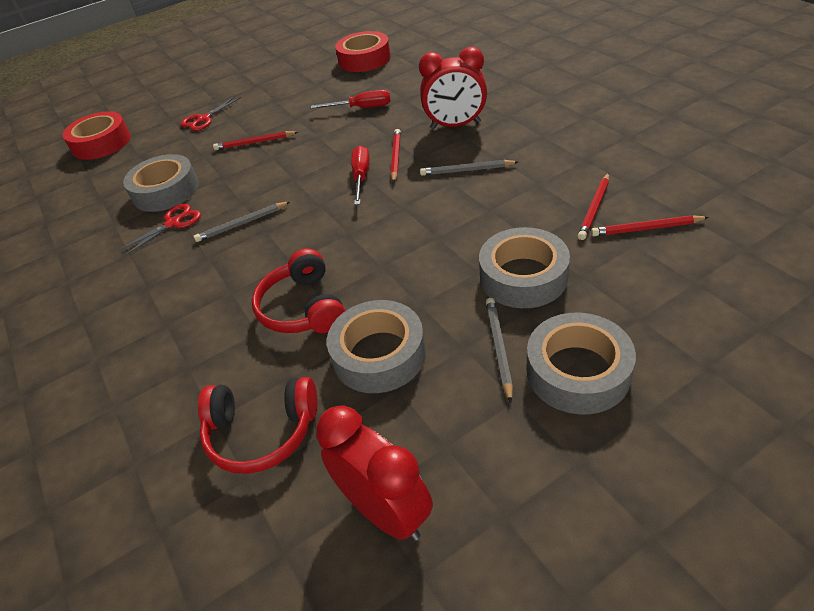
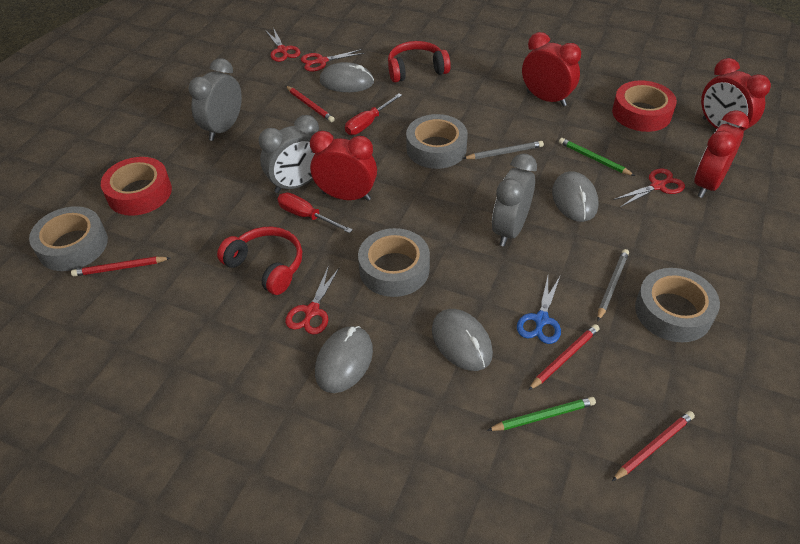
blue scissors: 0 -> 1
green pencil: 0 -> 2
grey clock: 0 -> 3
grey mouse: 0 -> 4
grey pencil: 3 -> 2
red clock: 2 -> 4
red scissors: 2 -> 4

